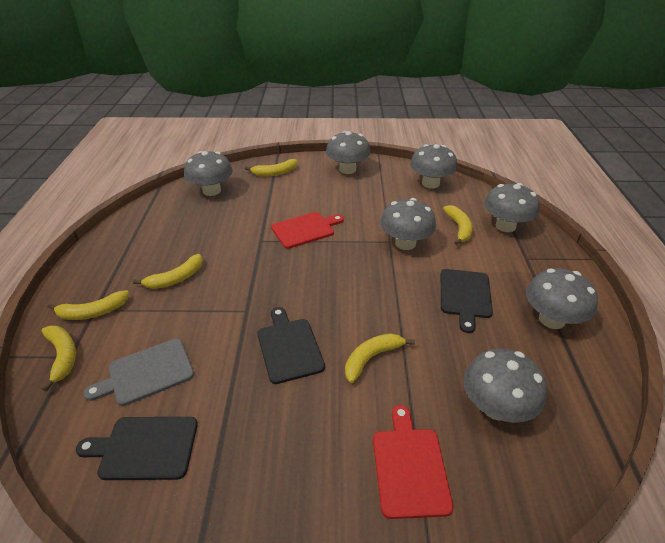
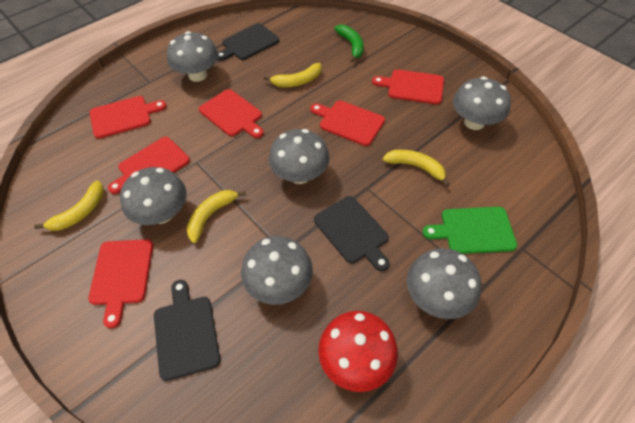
green banana: 0 -> 1
green cutting board: 0 -> 1
grey cutting board: 1 -> 0
grey mushroom: 7 -> 6
red cutting board: 2 -> 6
red mushroom: 0 -> 1
yellow banana: 6 -> 4

